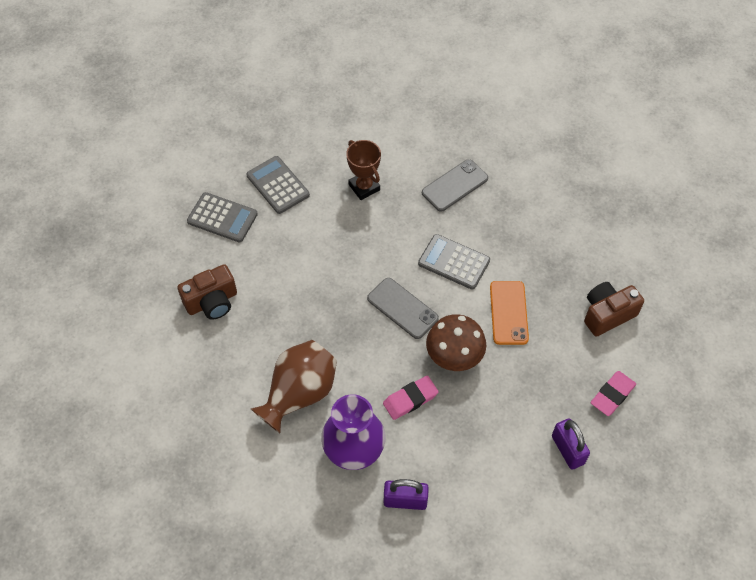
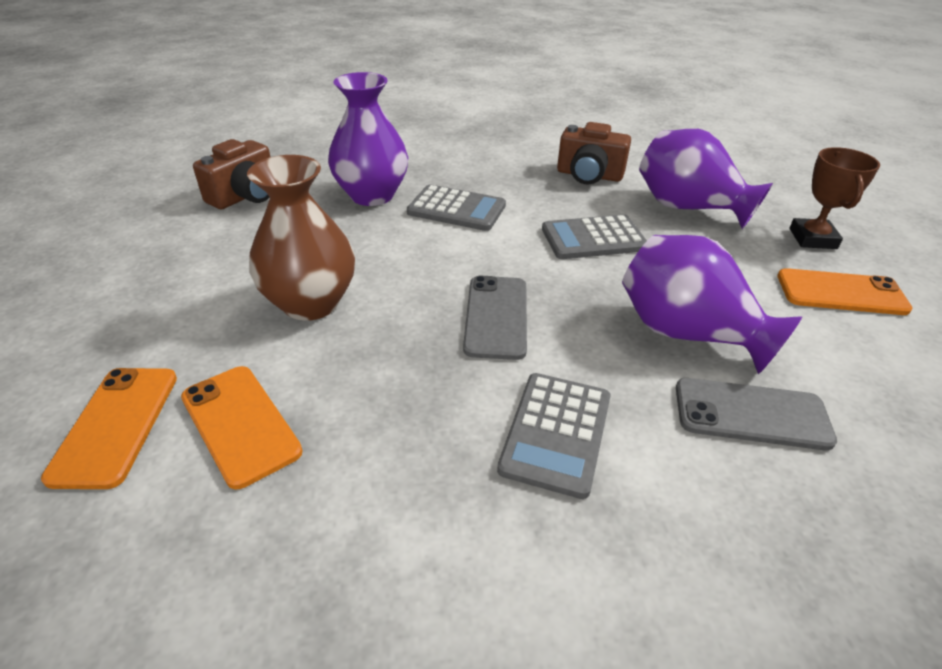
brown mushroom: 1 -> 0
orange phone: 1 -> 3
pink eraser: 2 -> 0
purple padlock: 2 -> 0
purple vase: 1 -> 3

